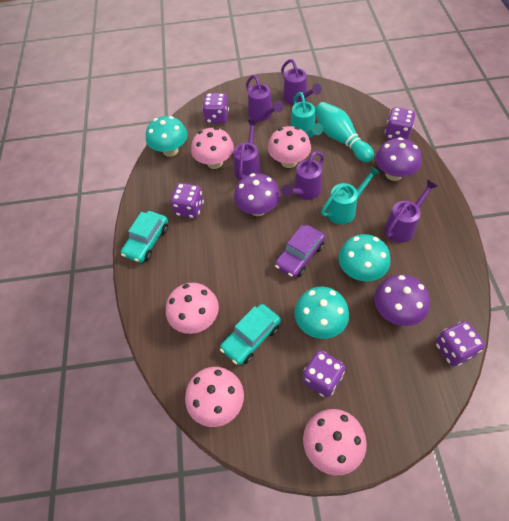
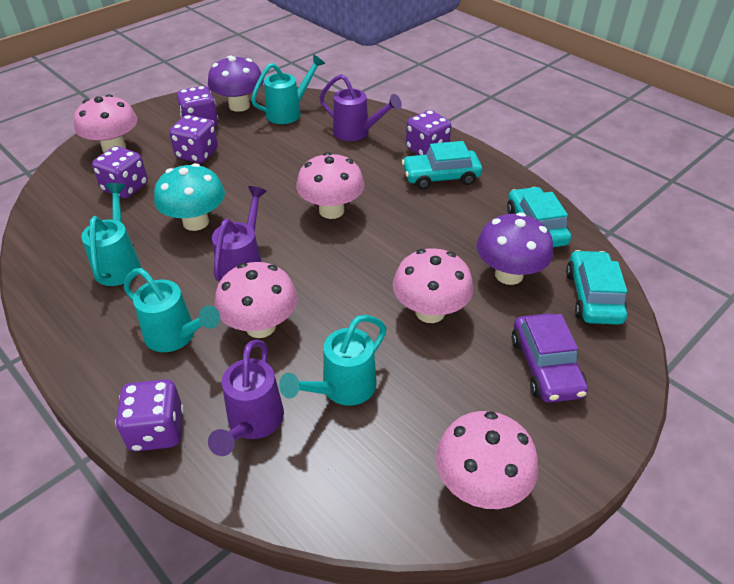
purple mushroom: 3 -> 2
purple watering can: 5 -> 3
turquoise bowling pin: 1 -> 0
turquoise car: 2 -> 3
turquoise mushroom: 3 -> 1
turquoise watering can: 2 -> 4

